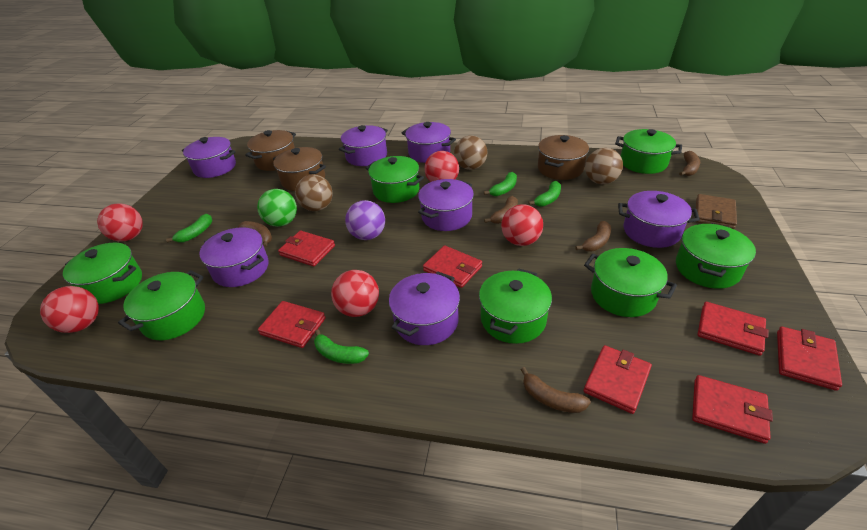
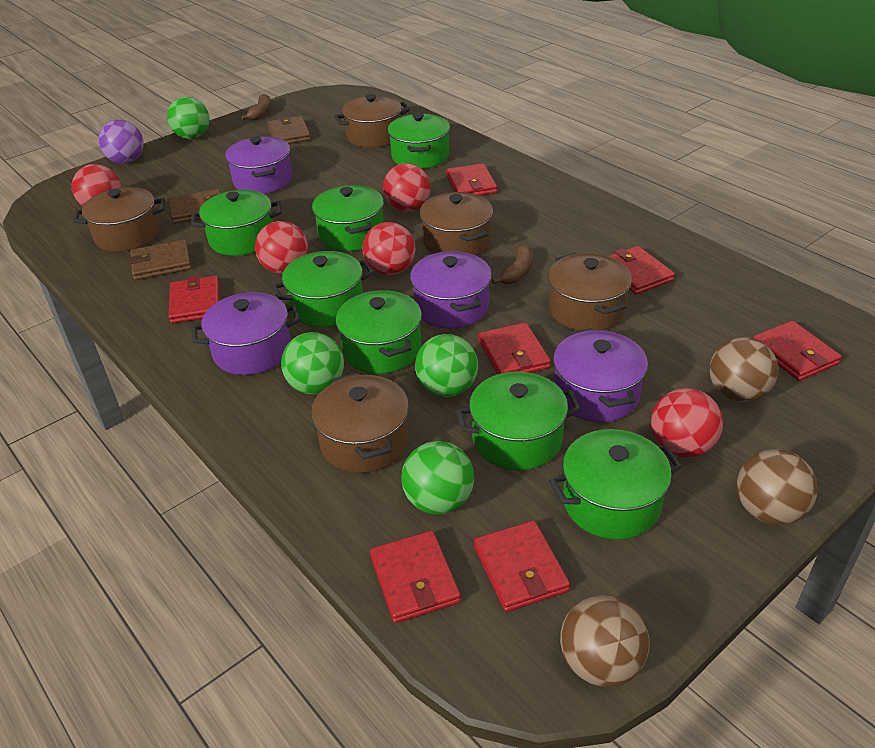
brown banana: 5 -> 2
brown pot: 3 -> 5
brown wallet: 1 -> 3
green ball: 1 -> 4
green banana: 4 -> 0
purple pot: 7 -> 4

